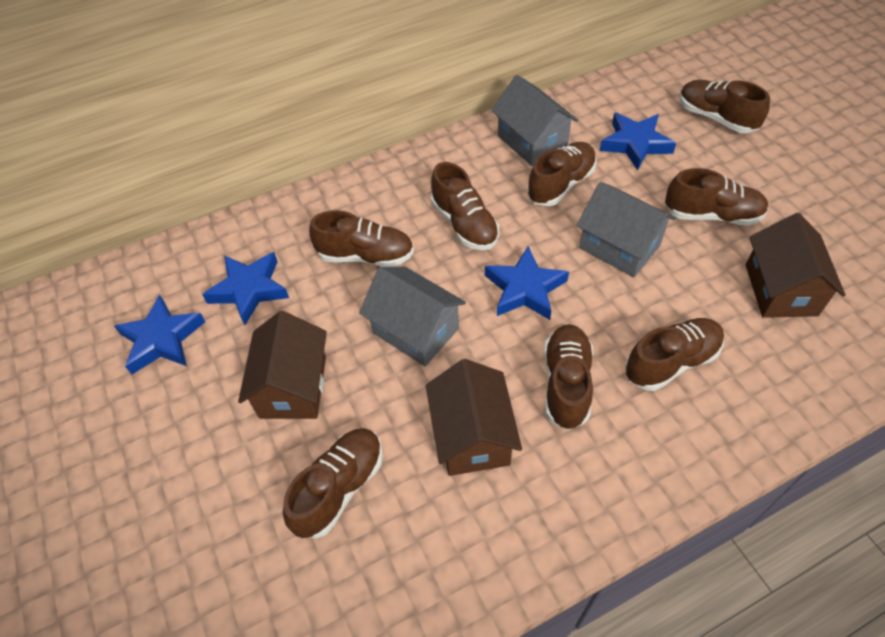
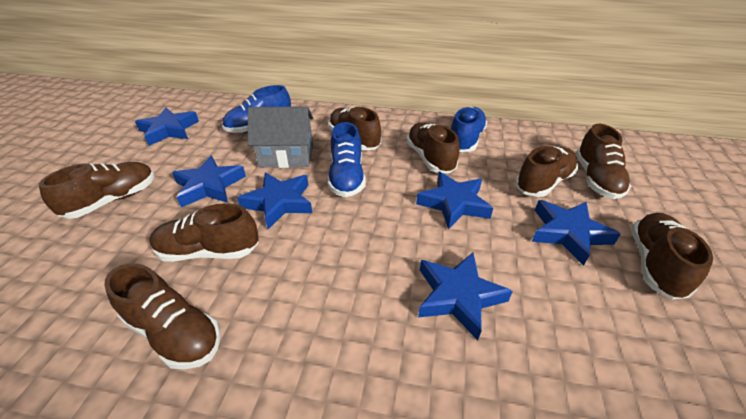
blue shoe: 0 -> 3
blue star: 4 -> 6
brown house: 3 -> 0
grey house: 3 -> 1

